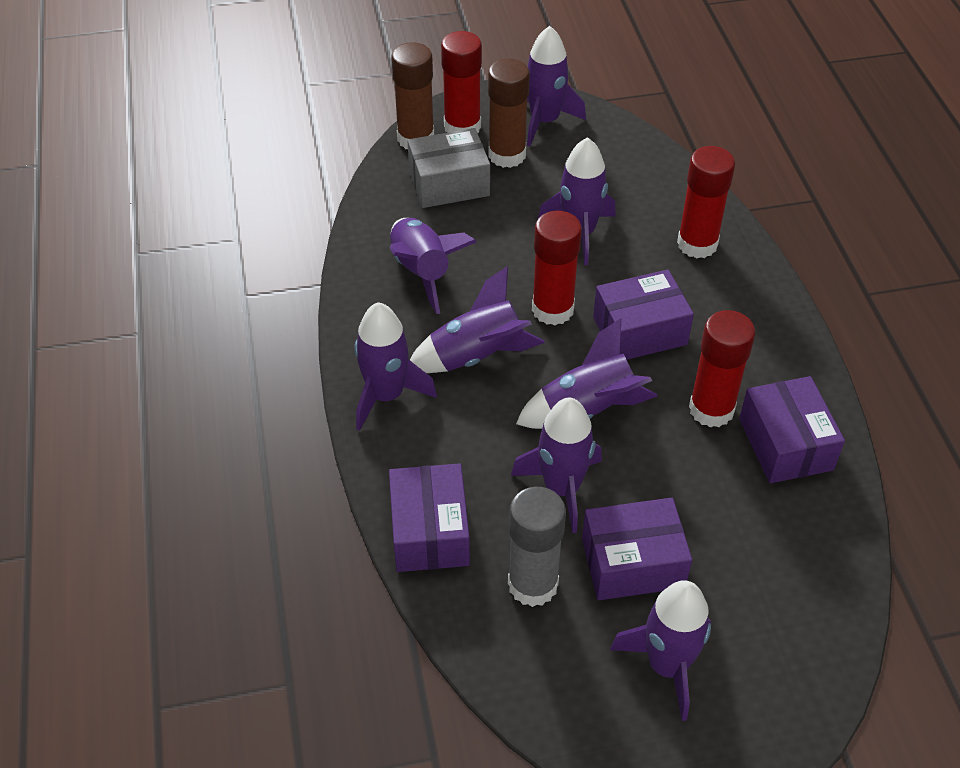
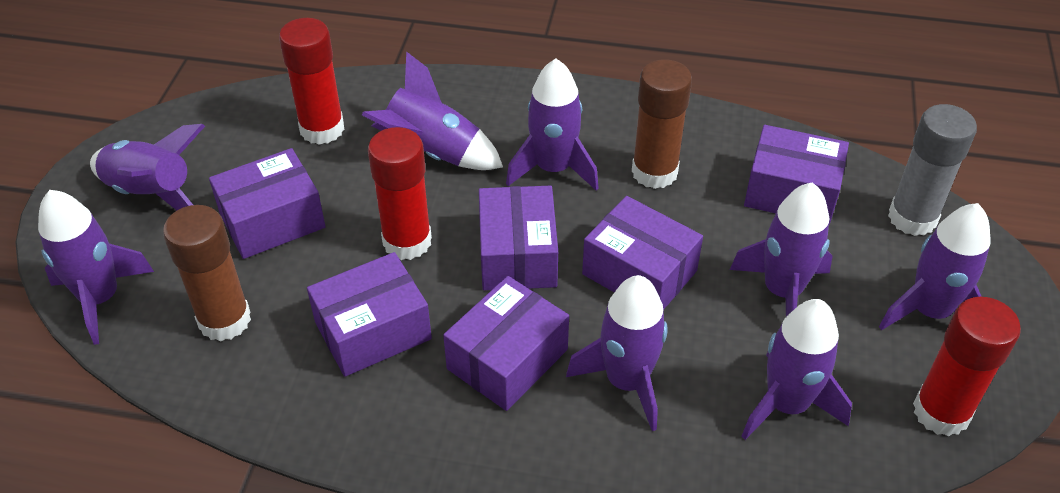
grey box: 1 -> 0
purple box: 4 -> 6
red glue stick: 4 -> 3

